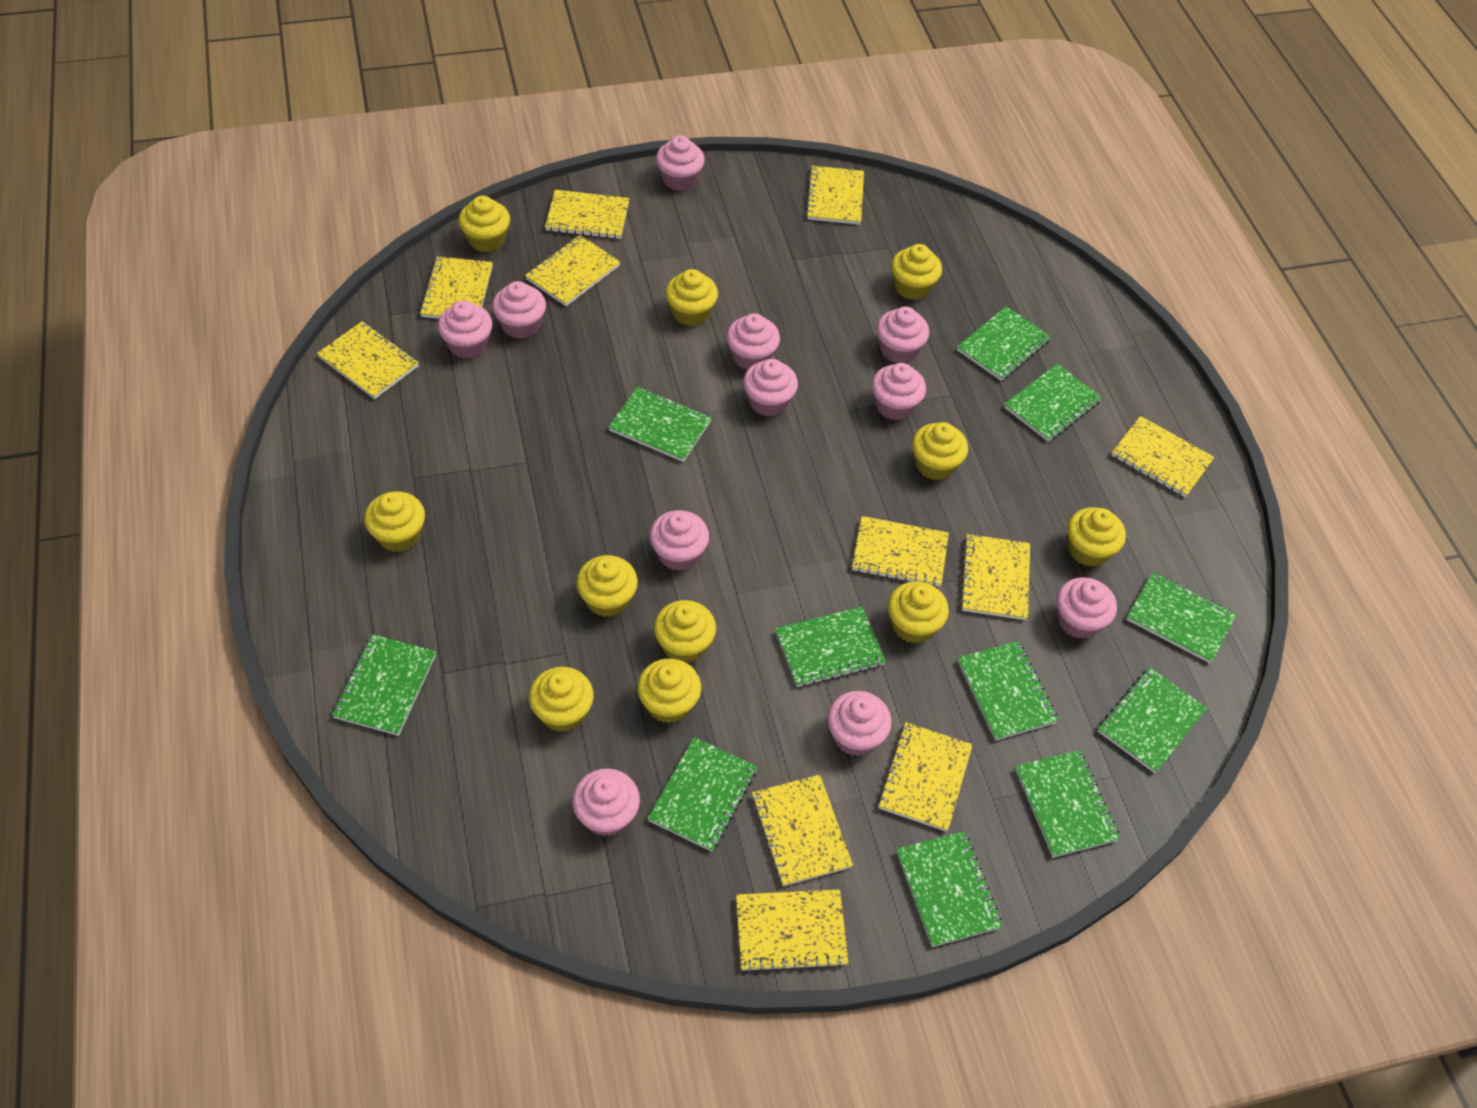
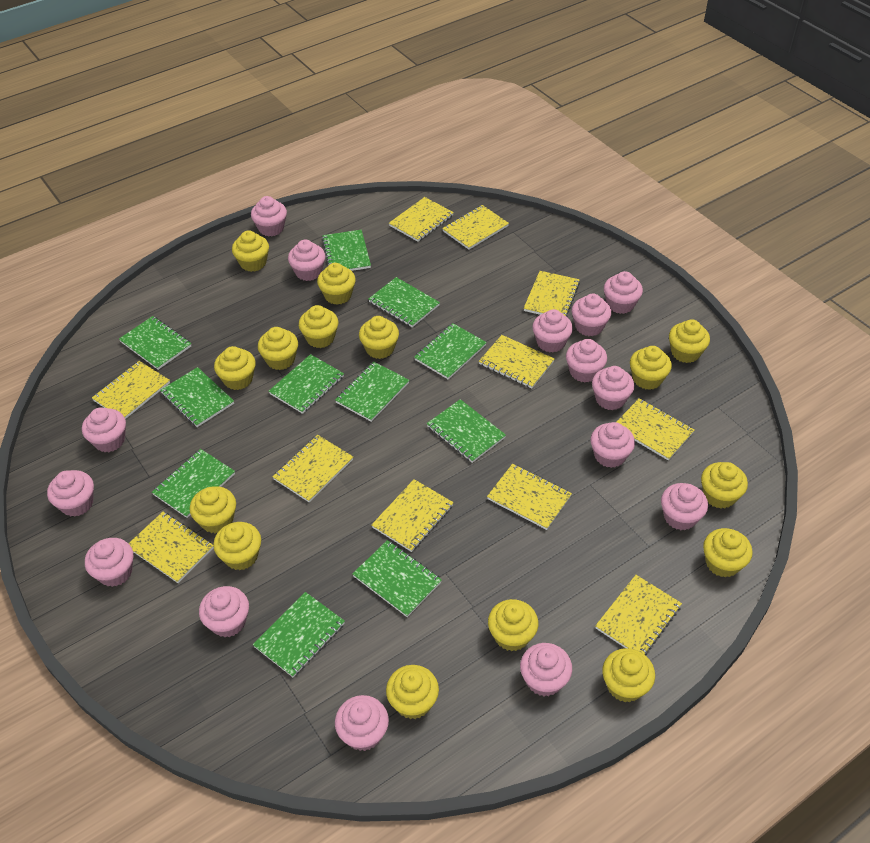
pink cupcake: 11 -> 15
yellow cupcake: 11 -> 15

